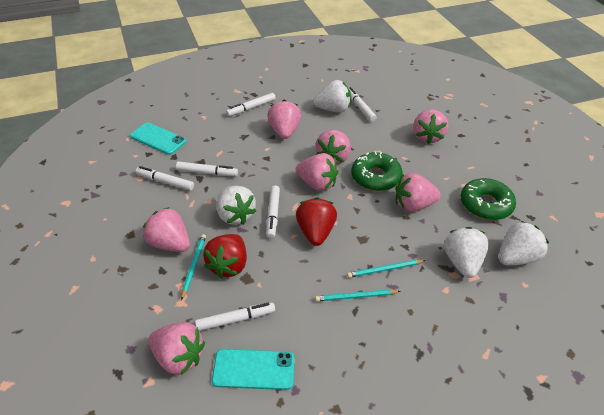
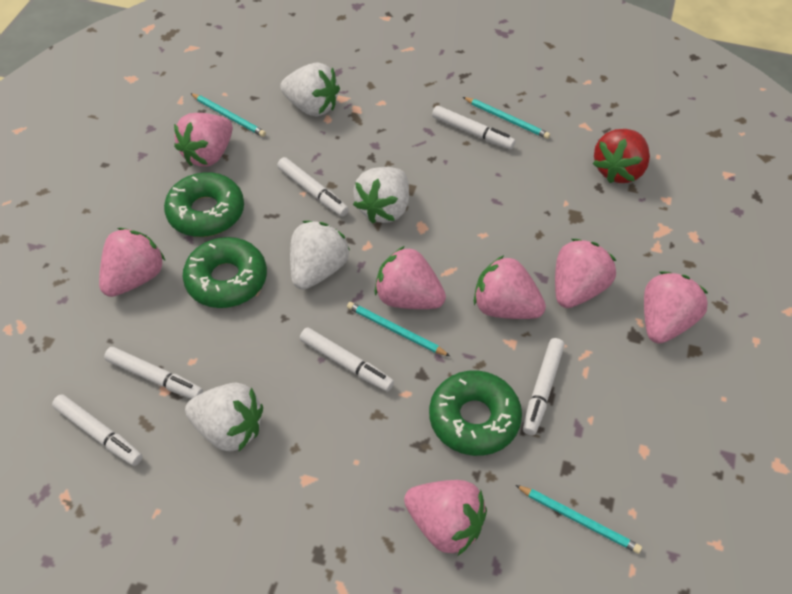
green donut: 2 -> 3
red strawberry: 2 -> 1
turquoise pencil: 3 -> 4
turquoise phone: 2 -> 0

